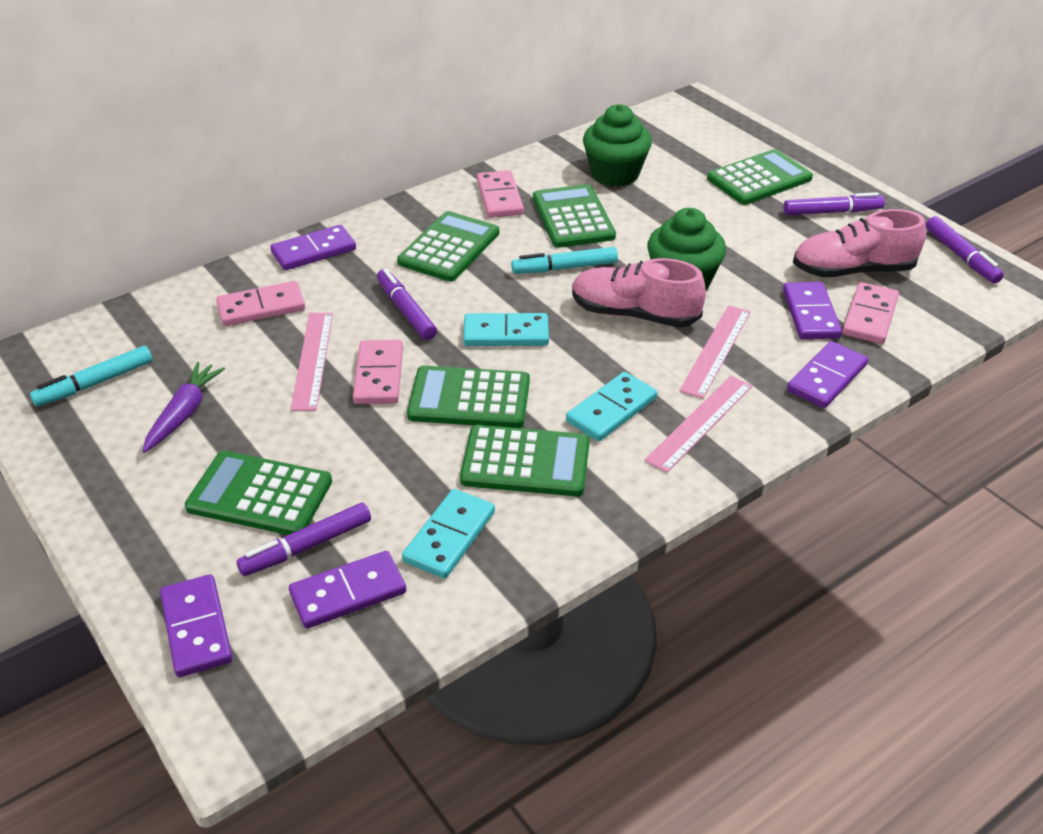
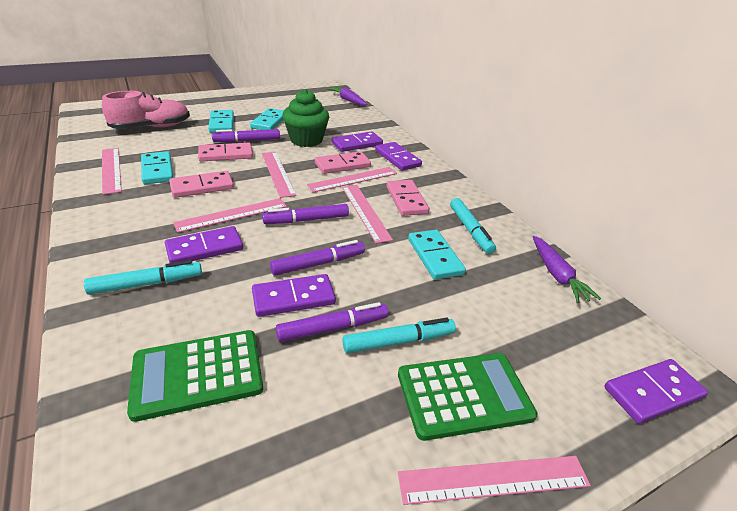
green calculator: 6 -> 2
green cupcake: 2 -> 1
pink ruler: 3 -> 6
pink shoe: 2 -> 1
purple carrot: 1 -> 2
turquoise domino: 3 -> 4
turquoise marker: 2 -> 3

